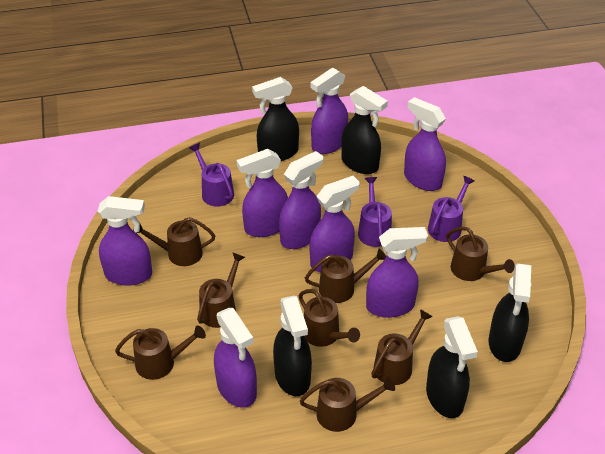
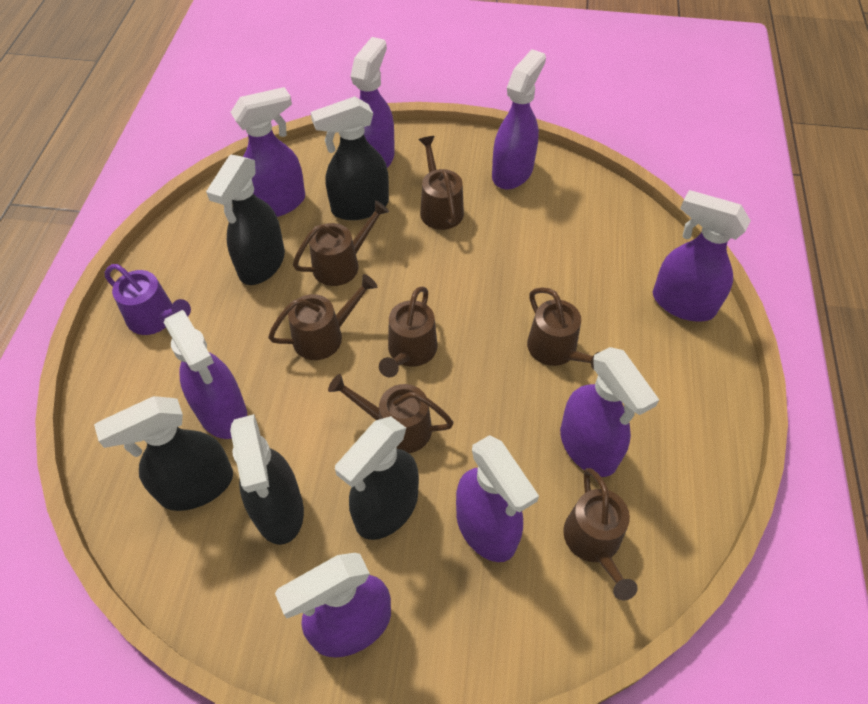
brown watering can: 8 -> 7
purple watering can: 3 -> 1

